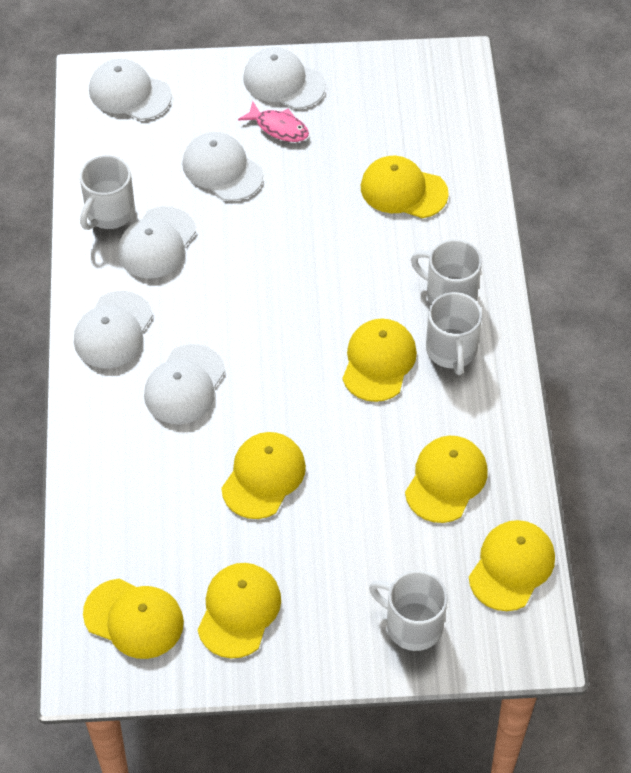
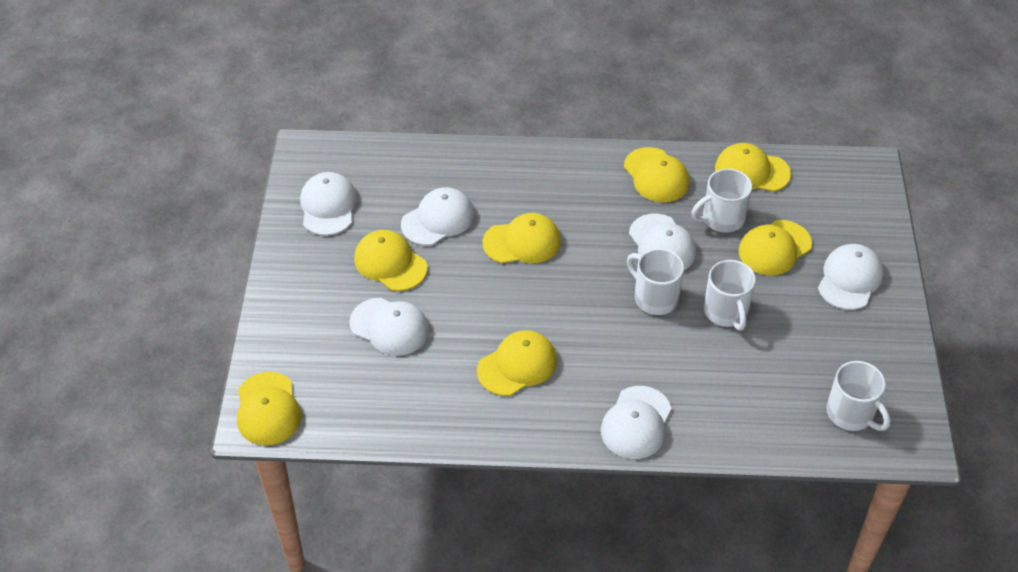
pink fish: 1 -> 0

